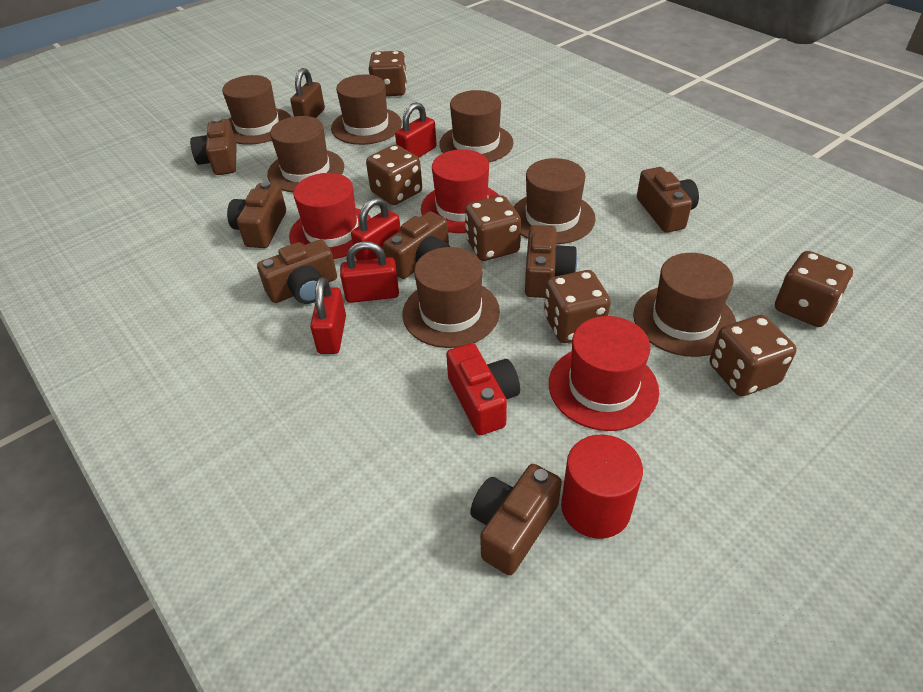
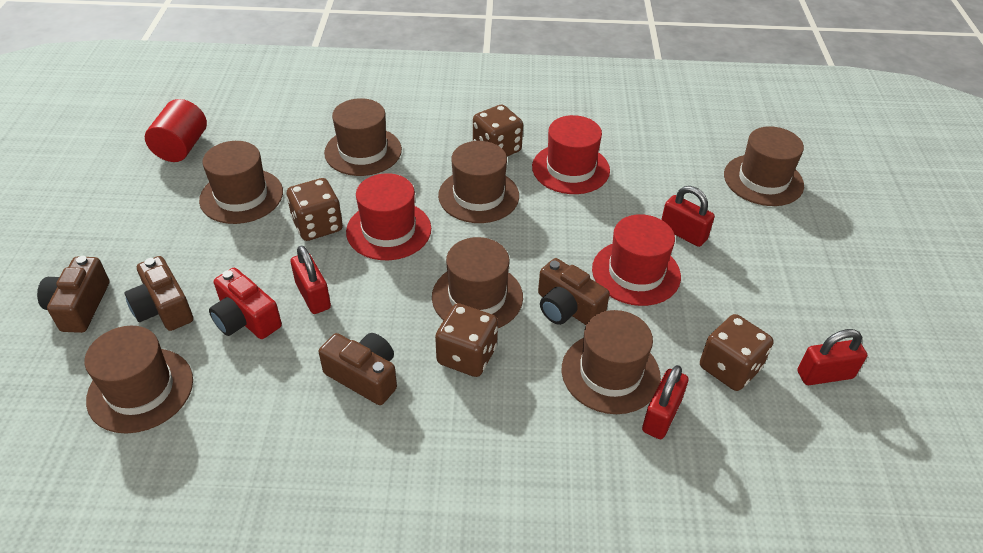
brown camera: 7 -> 4
brown dice: 6 -> 4
brown padlock: 1 -> 0

